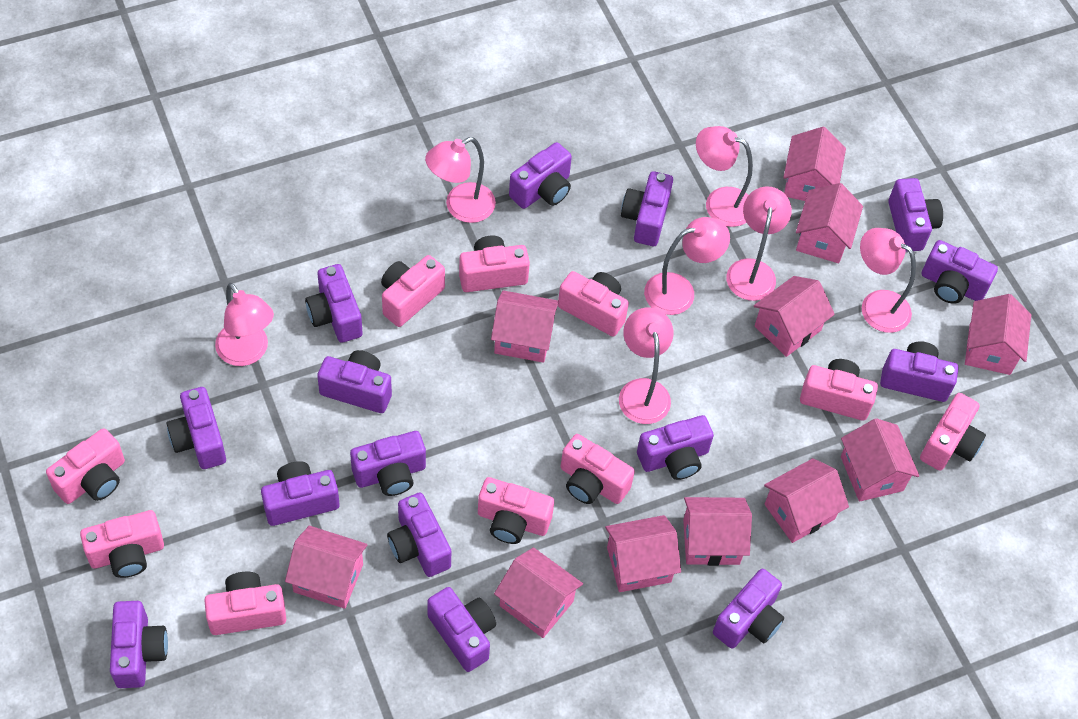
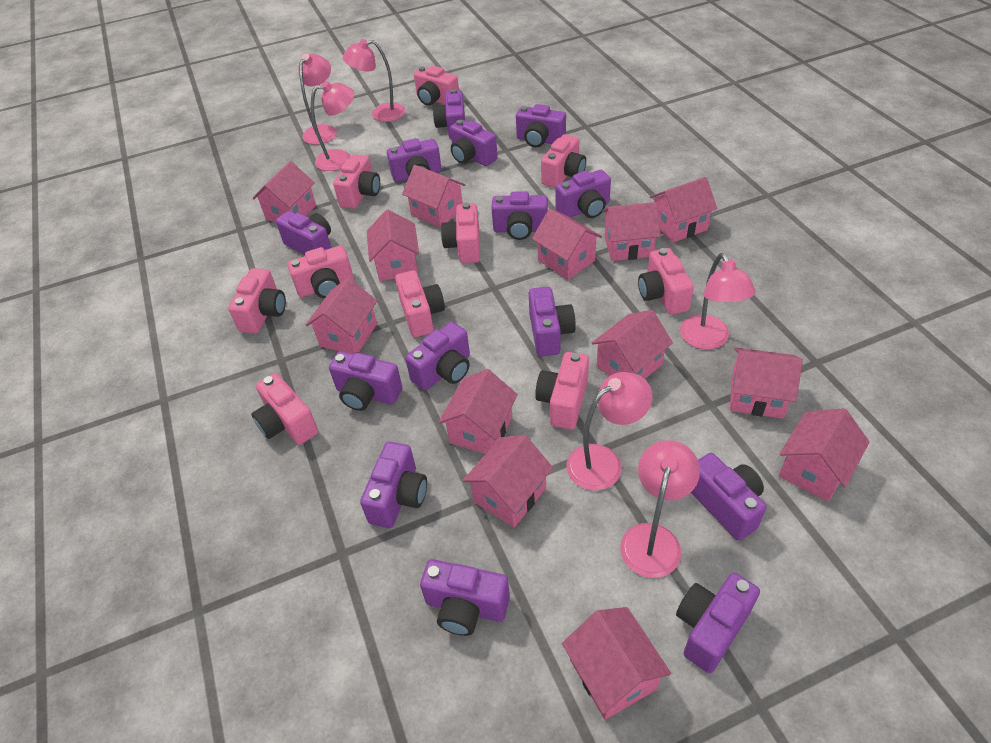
pink house: 11 -> 13
pink lamp: 7 -> 6
purple camera: 15 -> 14

